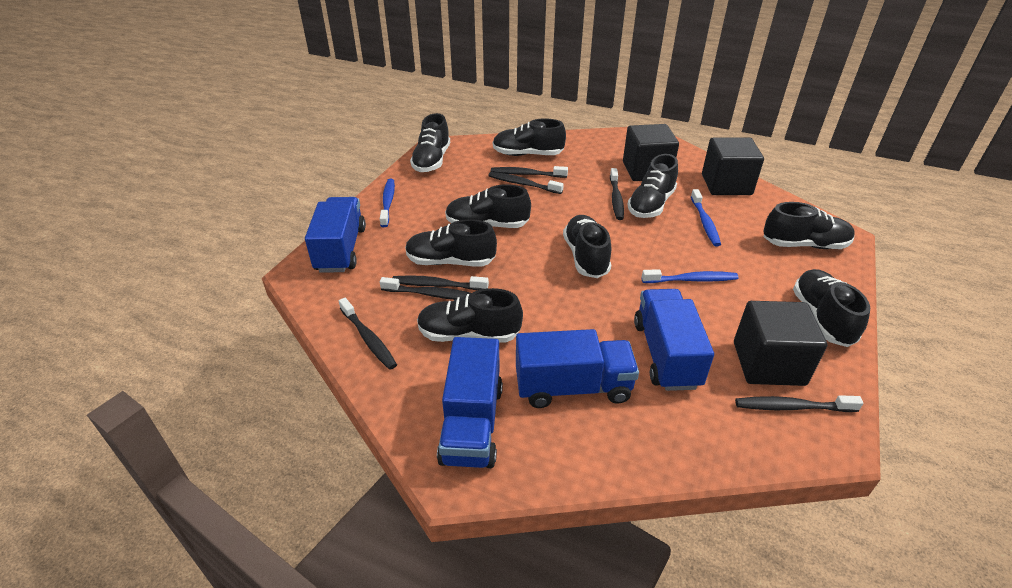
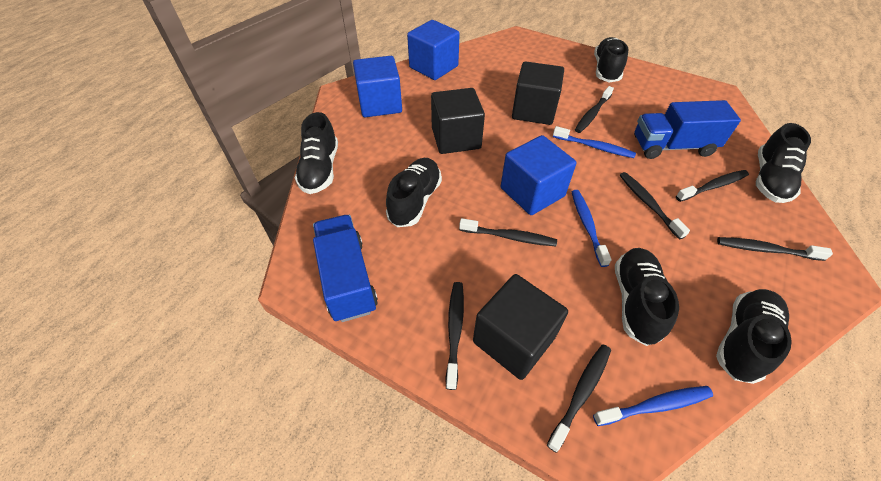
black shoe: 9 -> 6
blue cube: 0 -> 3
blue truck: 4 -> 2

